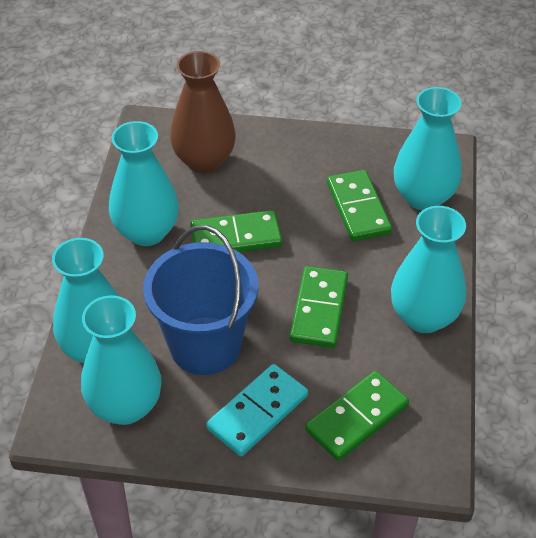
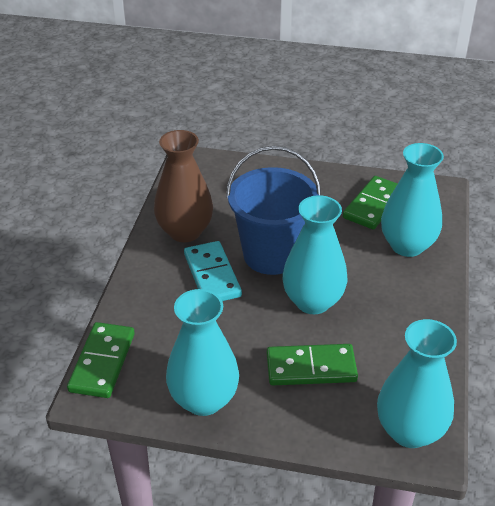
green domino: 4 -> 3
turquoise vase: 5 -> 4

